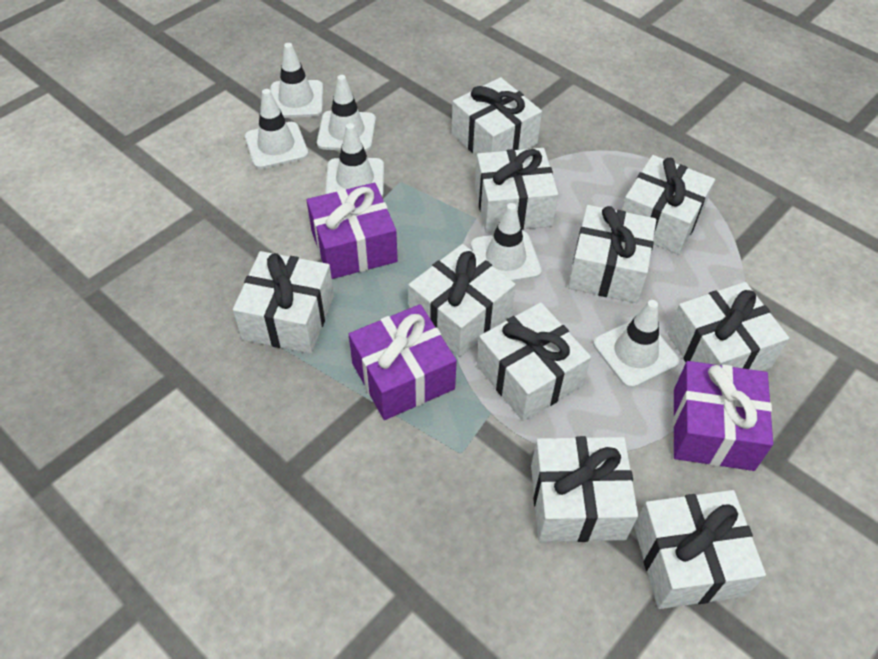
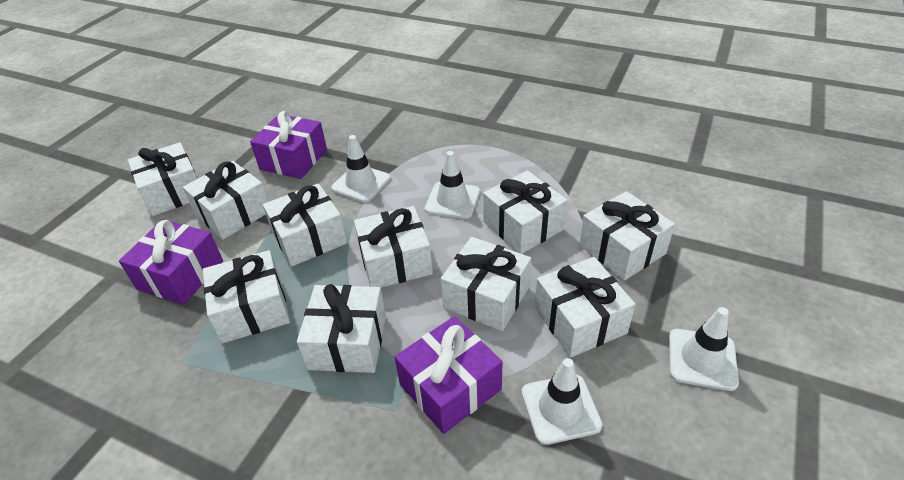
white traffic cone: 6 -> 4

